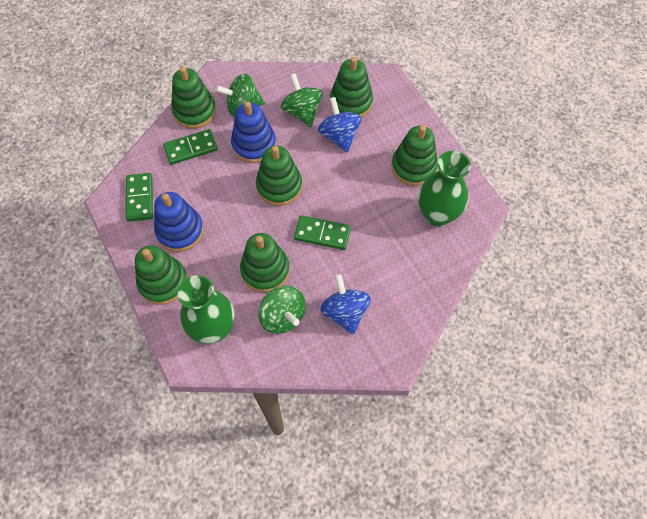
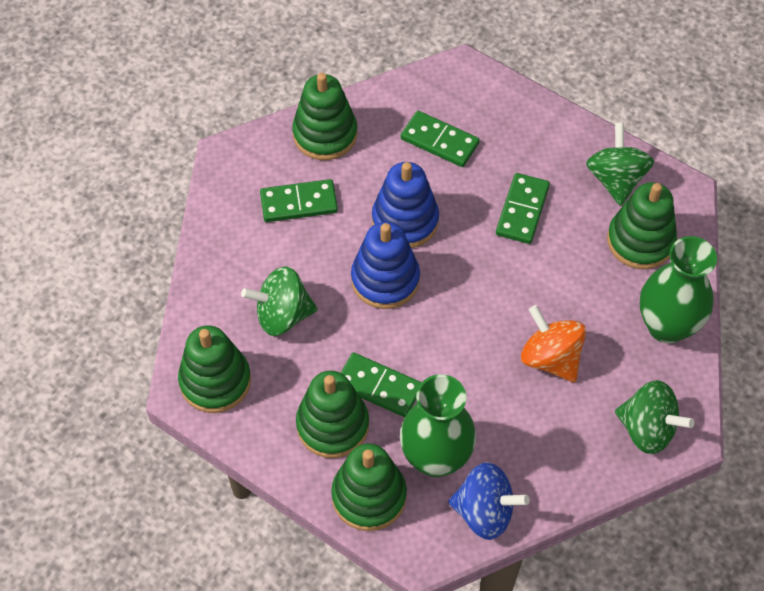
blue spinning top: 2 -> 1
green domino: 3 -> 4
green stacking toy: 6 -> 5
orange spinning top: 0 -> 1

